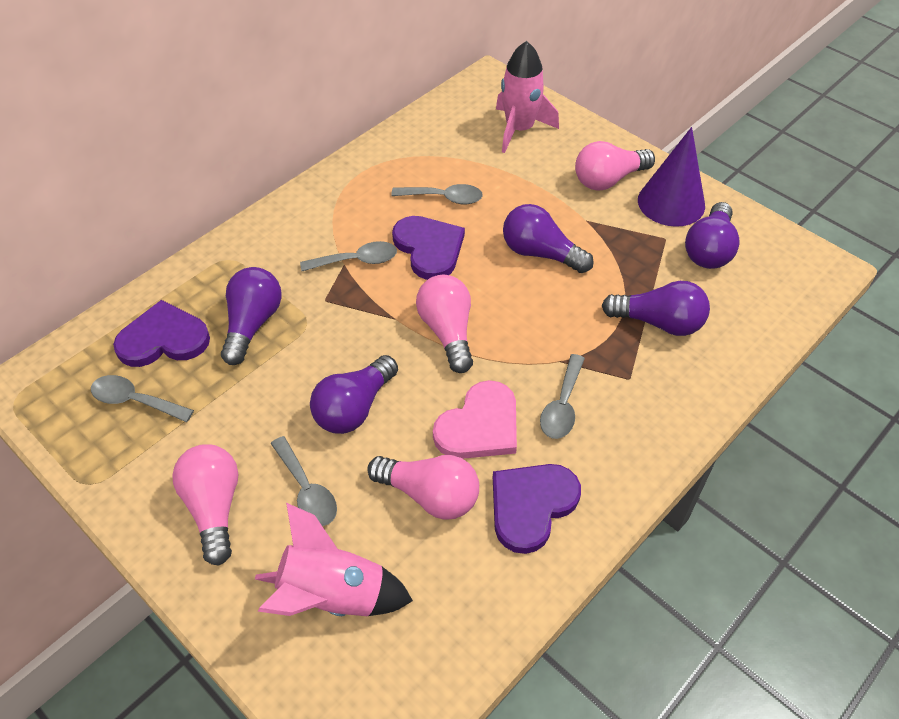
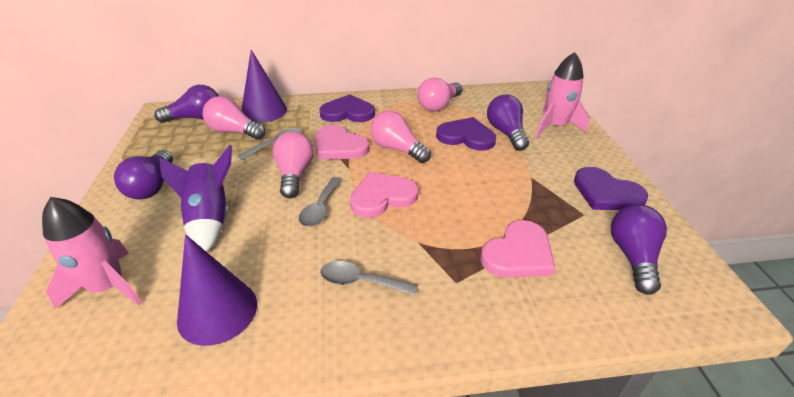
grey spoon: 5 -> 3
pink heart: 1 -> 3
purple cone: 1 -> 2
purple light bulb: 5 -> 4
purple rocket: 0 -> 1

